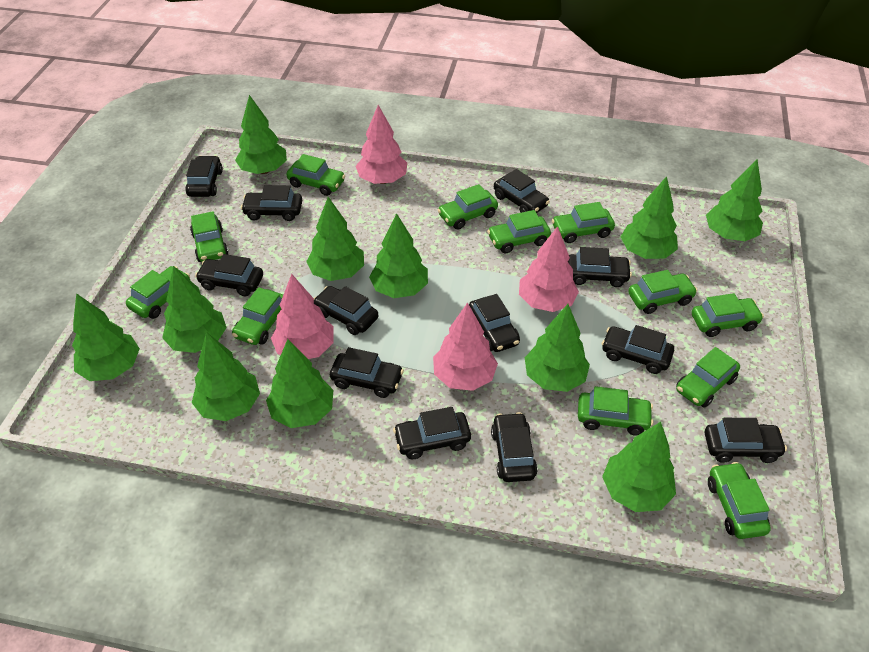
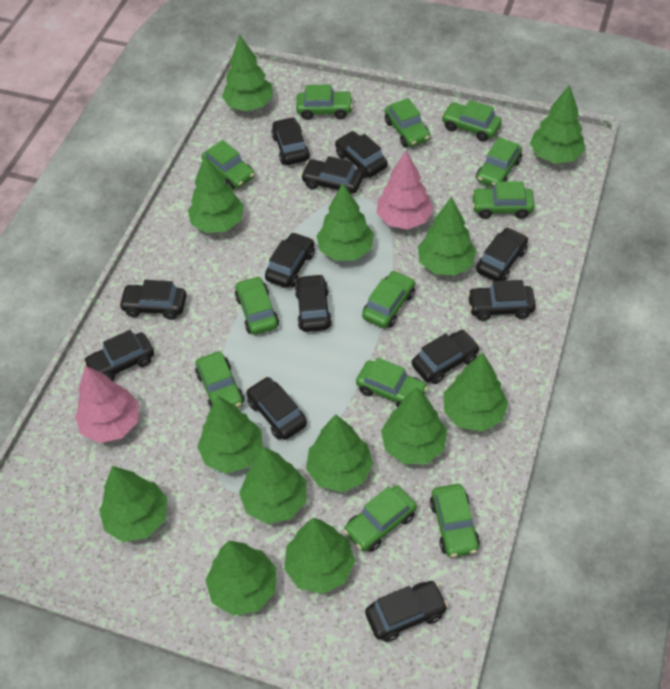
green tree: 11 -> 13
pink tree: 4 -> 2

